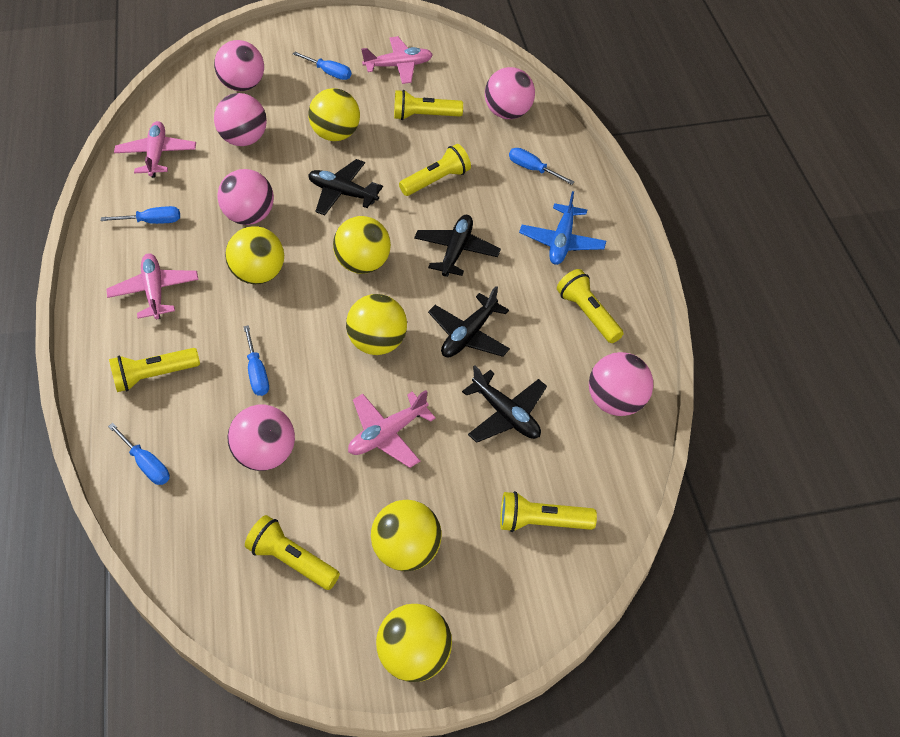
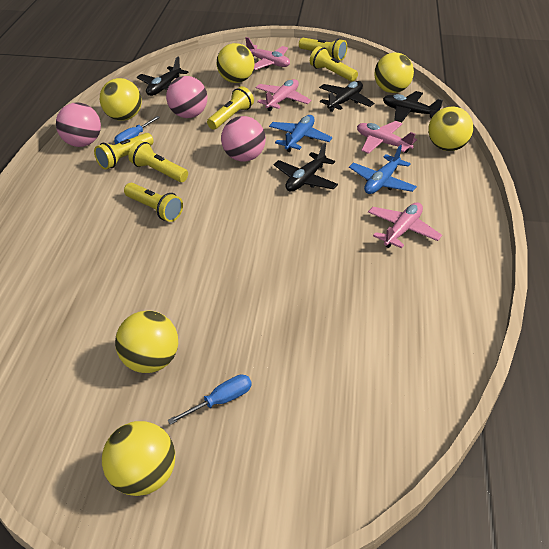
blue plane: 1 -> 2
blue screwdriver: 5 -> 2
pink ball: 6 -> 3

